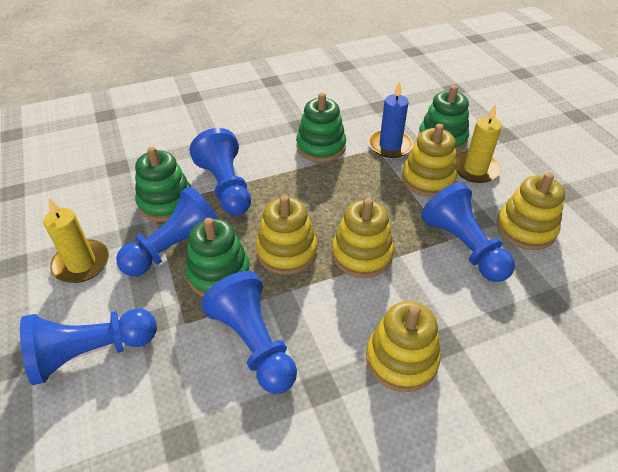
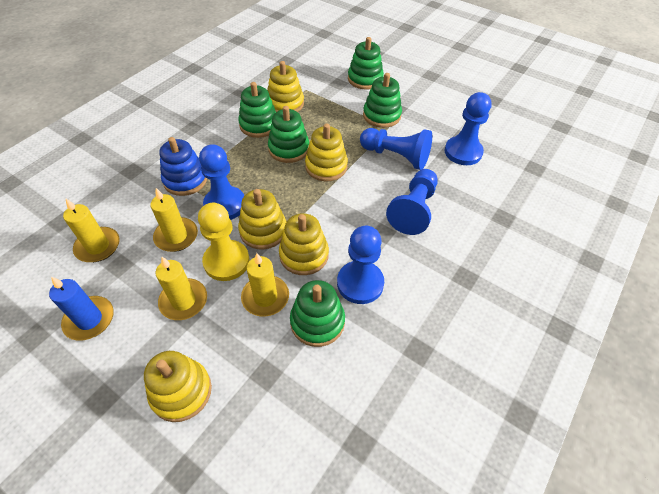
blue stacking toy: 0 -> 1
green stacking toy: 4 -> 5
yellow candle: 2 -> 4
yellow pawn: 0 -> 1

